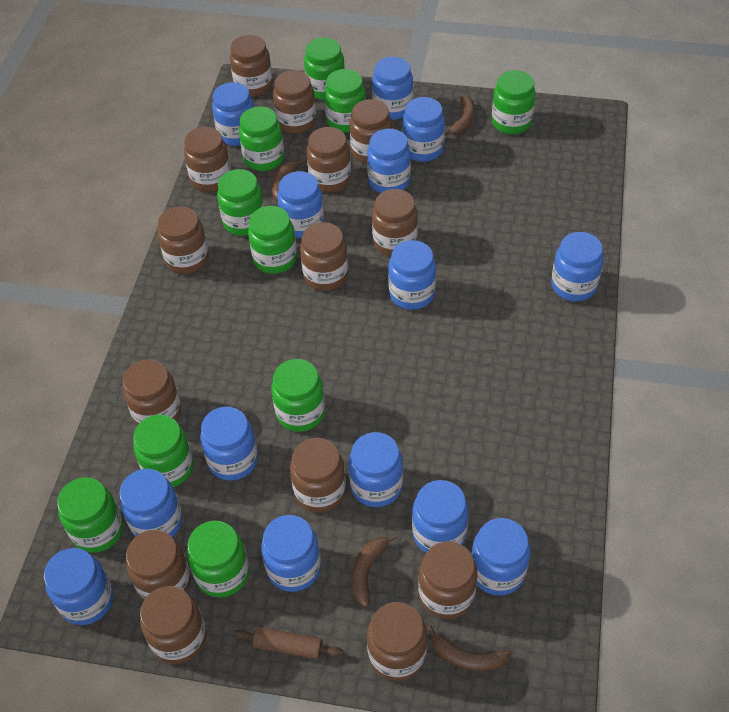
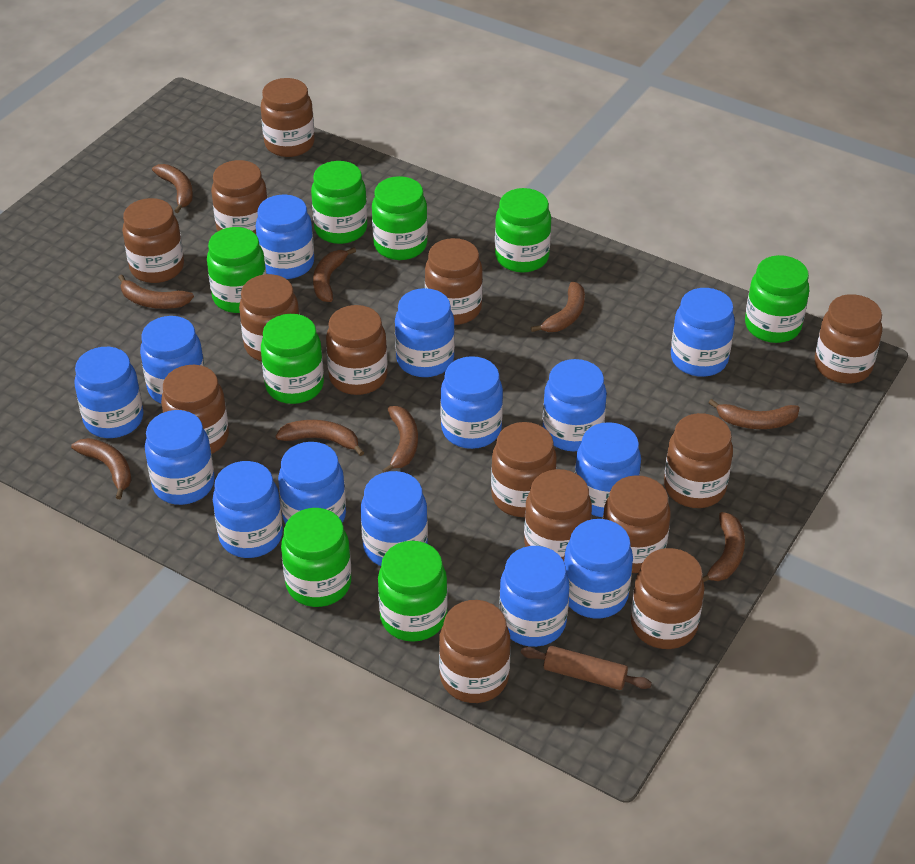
brown banana: 4 -> 9
green jar: 10 -> 8

